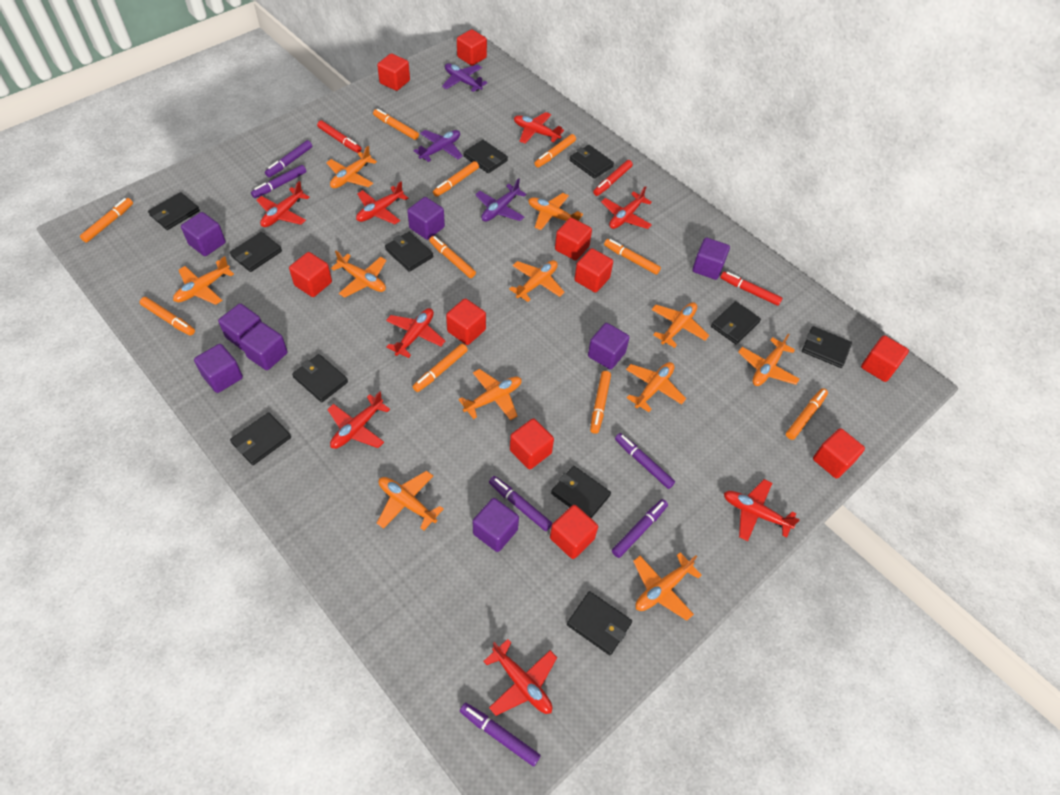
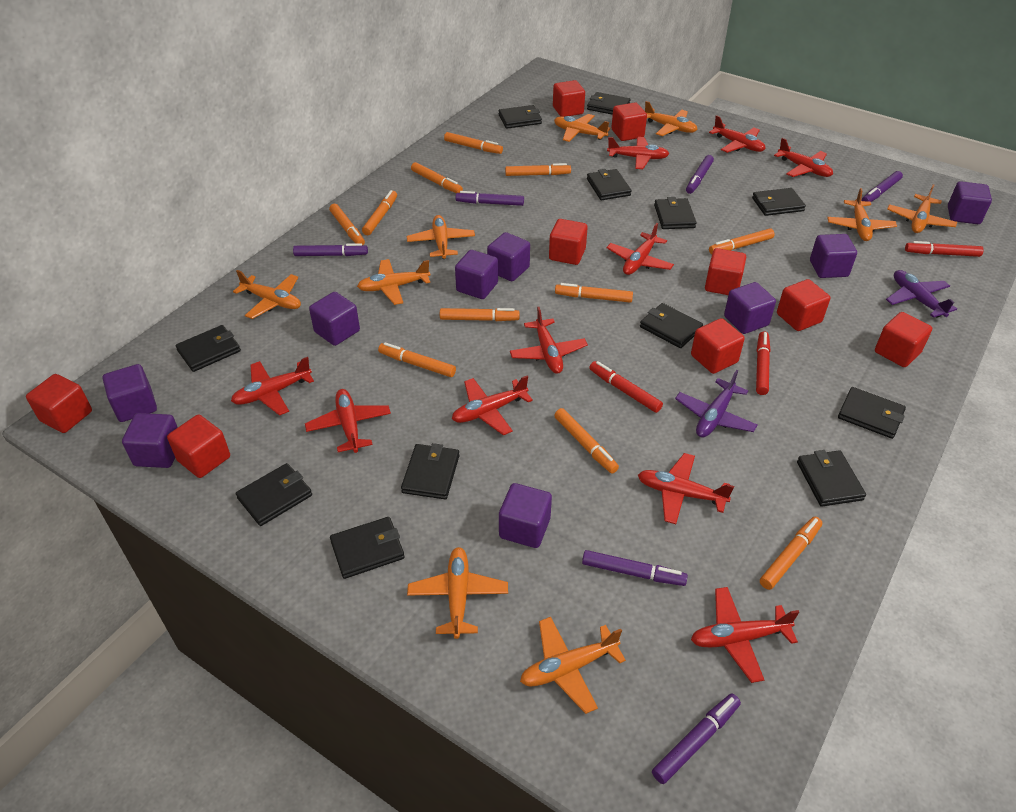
black wallet: 11 -> 12
orange marker: 10 -> 11
orange plane: 11 -> 9
purple cube: 8 -> 9
purple plane: 3 -> 2
red cube: 10 -> 9
red plane: 8 -> 10

